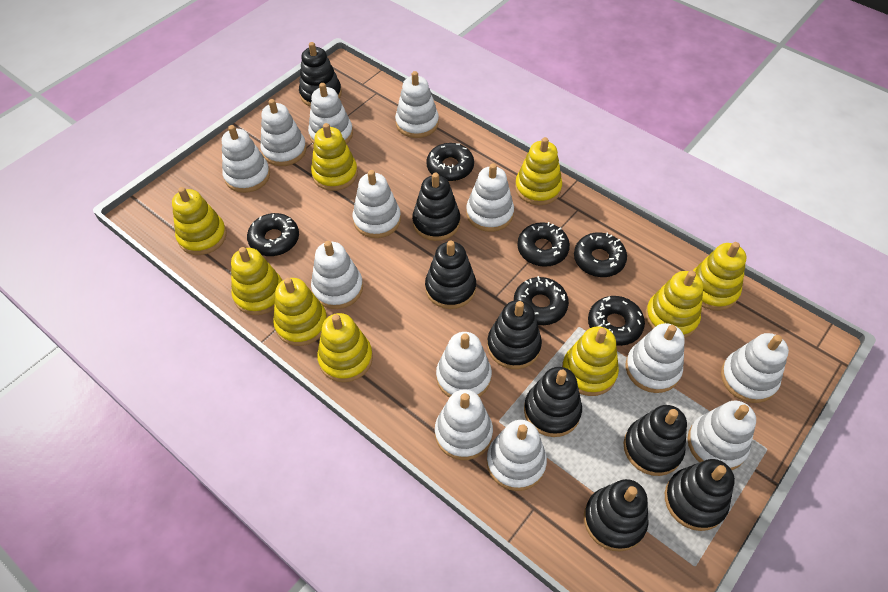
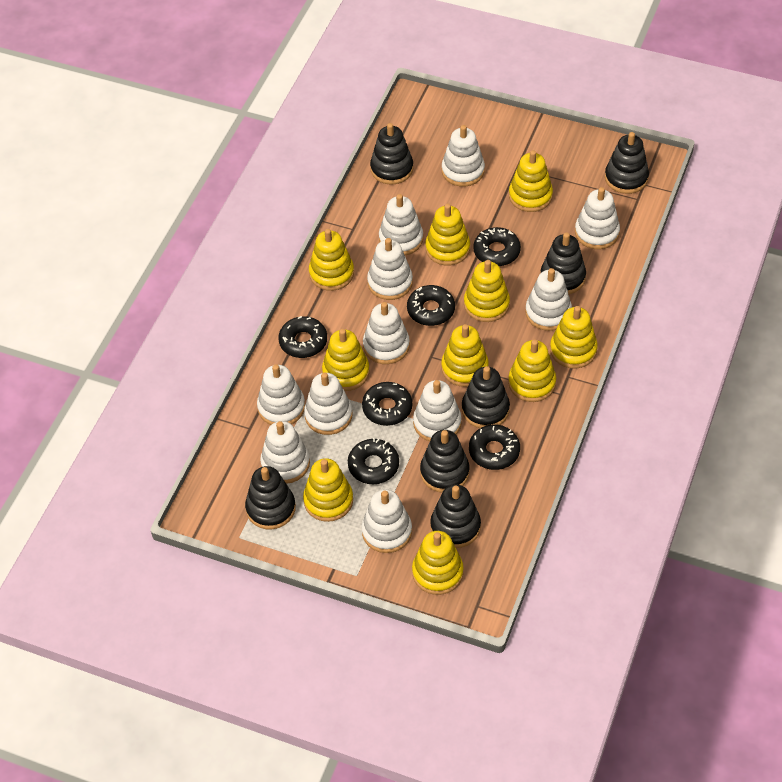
black stacking toy: 8 -> 7
white stacking toy: 13 -> 11
yellow stacking toy: 9 -> 10

